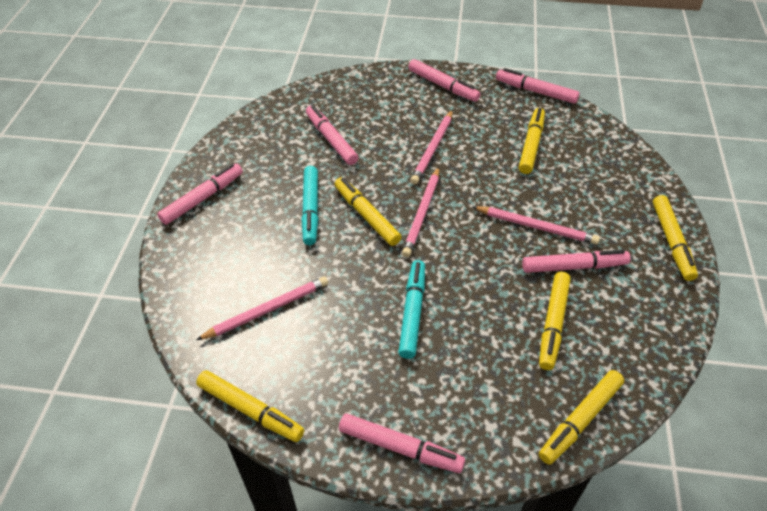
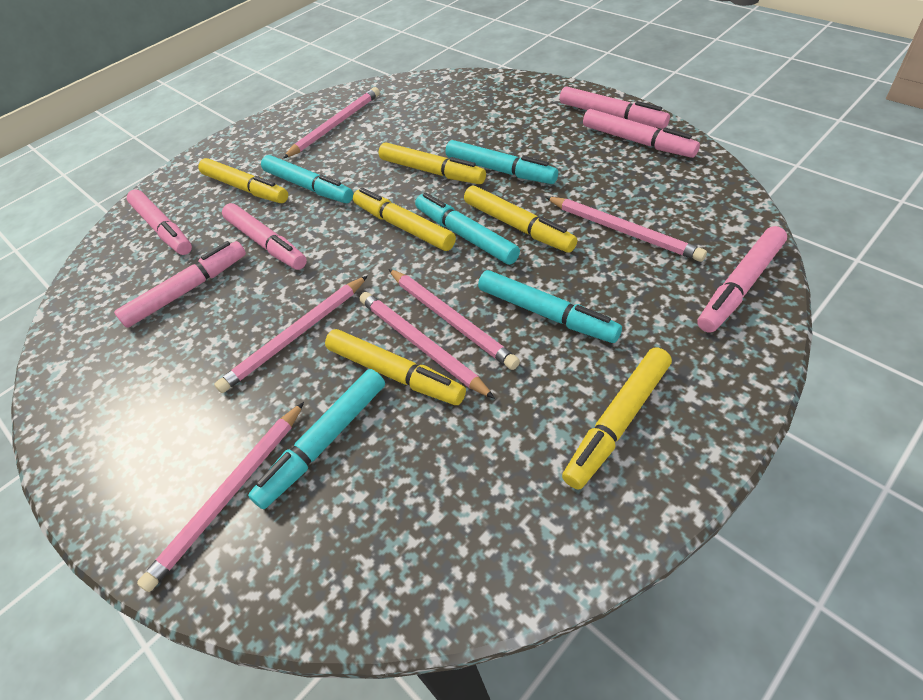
pink pencil: 4 -> 6
turquoise marker: 2 -> 5

